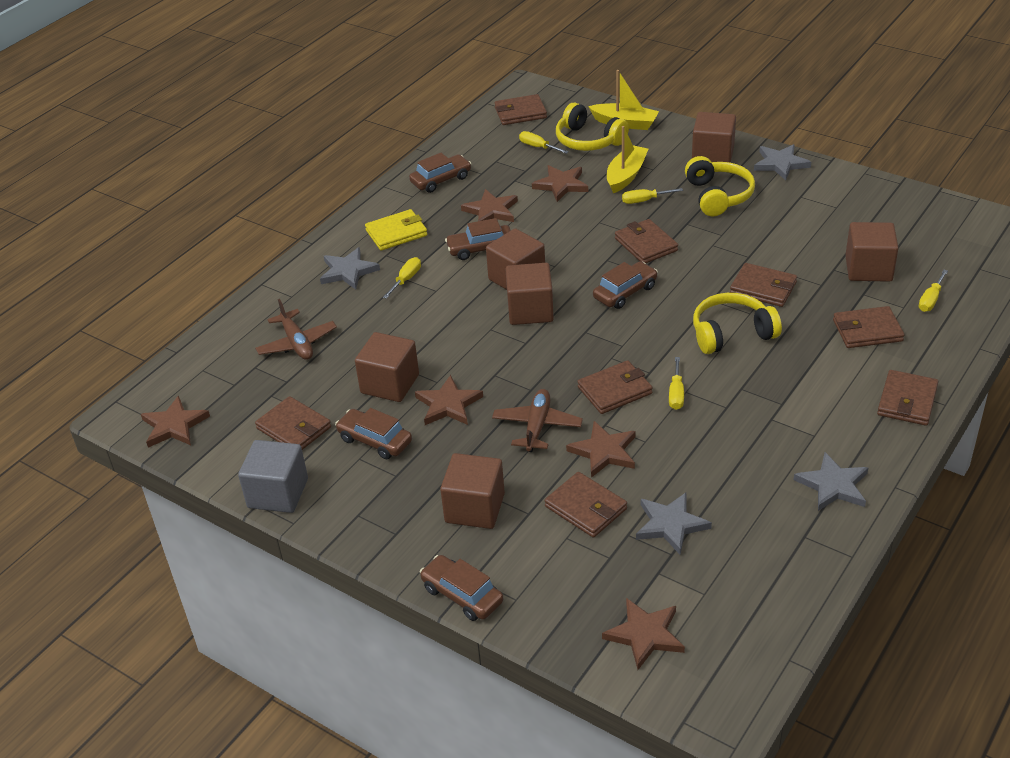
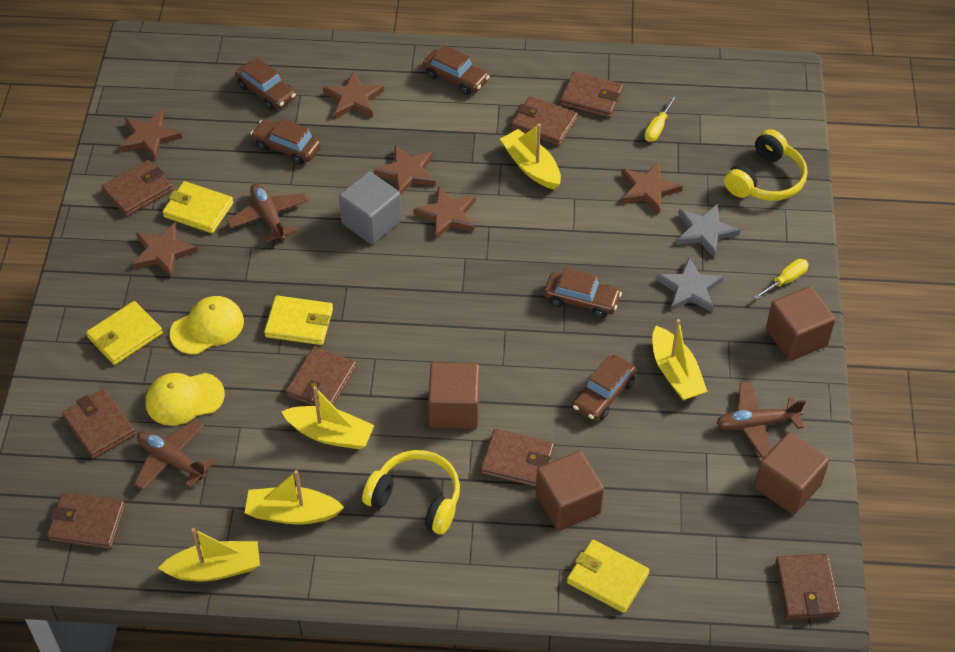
brown cube: 6 -> 4
brown plane: 2 -> 3
grey star: 4 -> 2
yellow boat: 2 -> 5
yellow cap: 0 -> 2
yellow headphones: 3 -> 2
yellow screwdriver: 5 -> 2
yellow wallet: 1 -> 4

